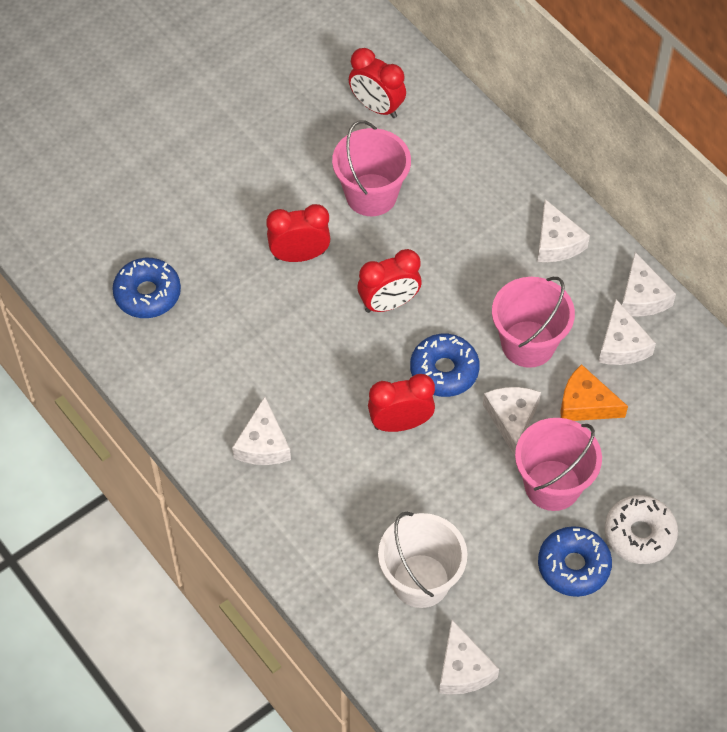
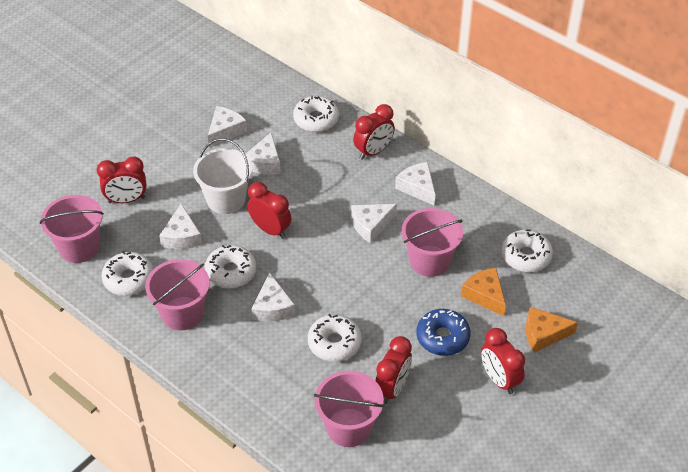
blue donut: 3 -> 1
orange cheese: 1 -> 2
pink bucket: 3 -> 4
red clock: 4 -> 5
white donut: 1 -> 5

